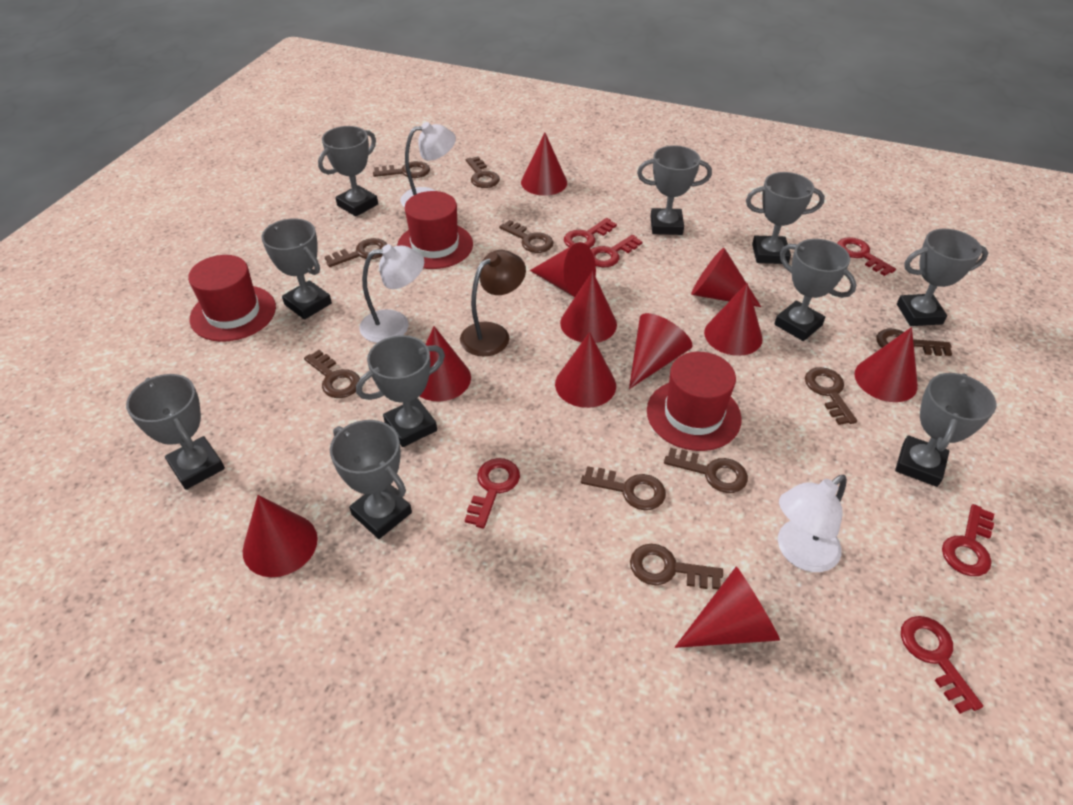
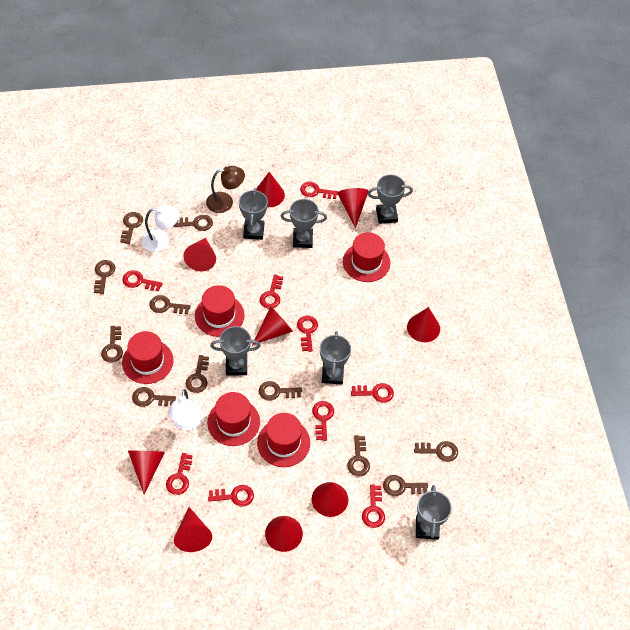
brown key: 10 -> 11
grey trophy: 10 -> 6
red cone: 11 -> 9
red hat: 3 -> 5
red key: 6 -> 9
white lamp: 3 -> 2

